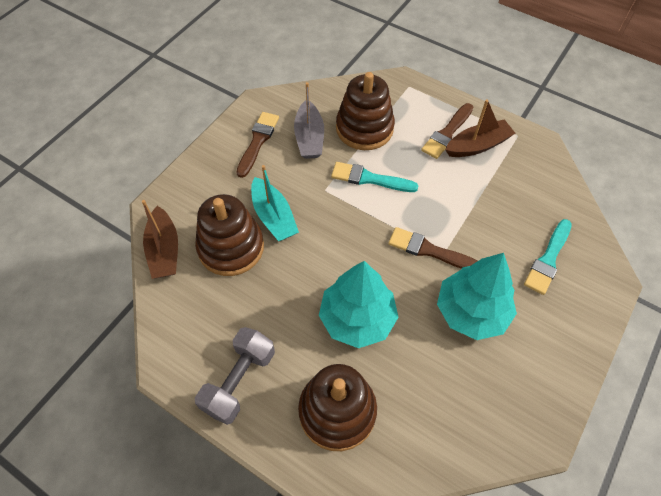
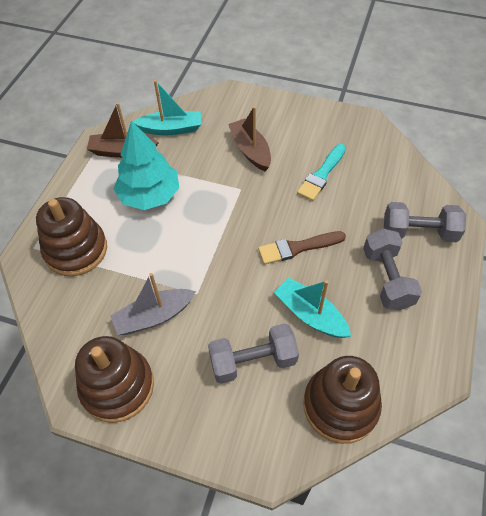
brown brush: 3 -> 1
grey dumbbell: 1 -> 3
turquoise boat: 1 -> 2
turquoise brush: 2 -> 1
turquoise tree: 2 -> 1

